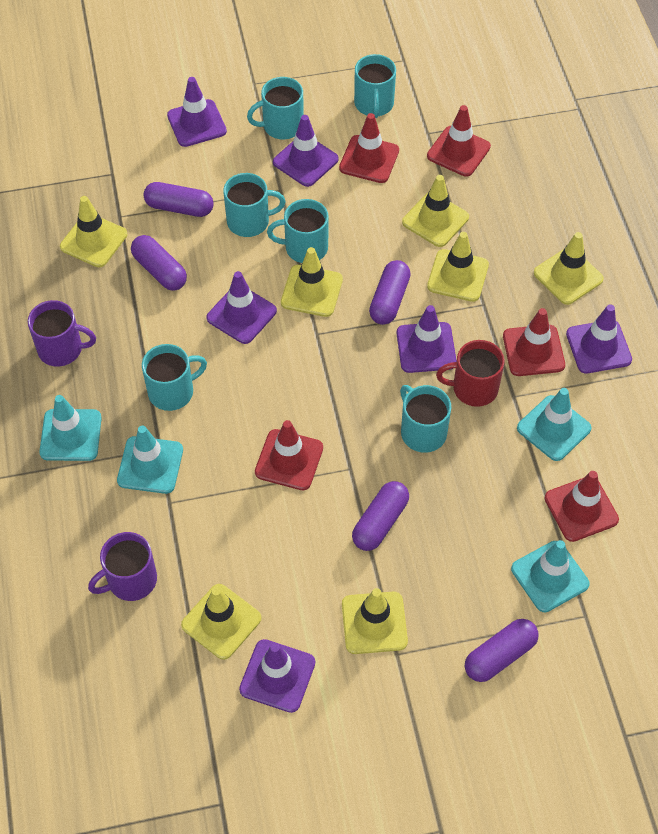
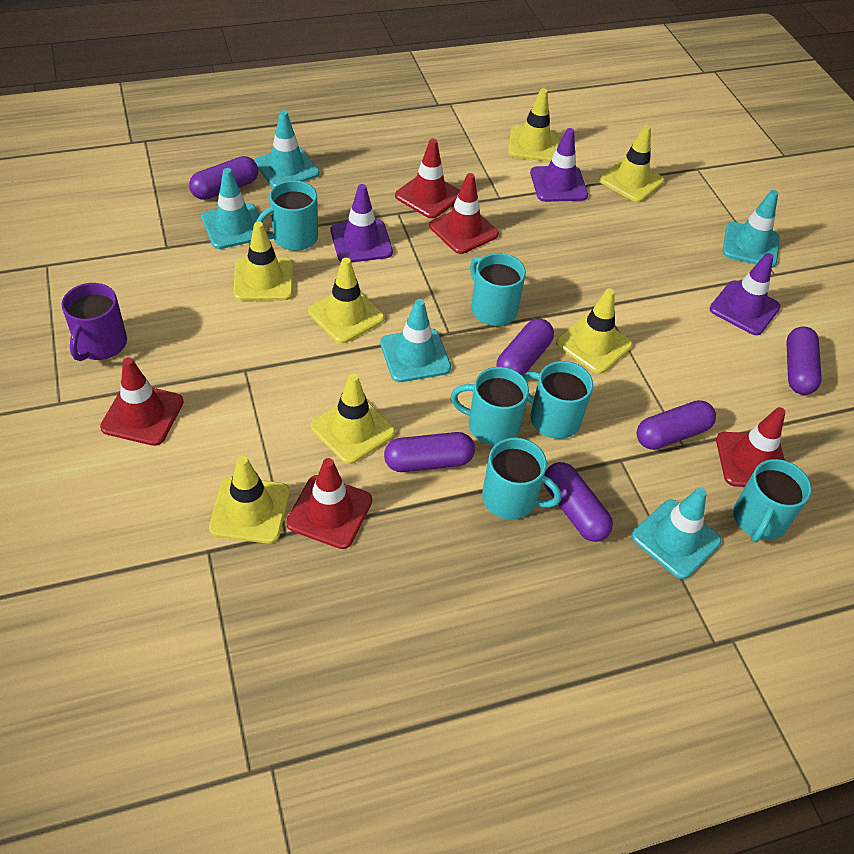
purple capsule: 5 -> 6
purple mug: 2 -> 1
purple traffic cone: 6 -> 3
red mug: 1 -> 0
turquoise traffic cone: 4 -> 5

